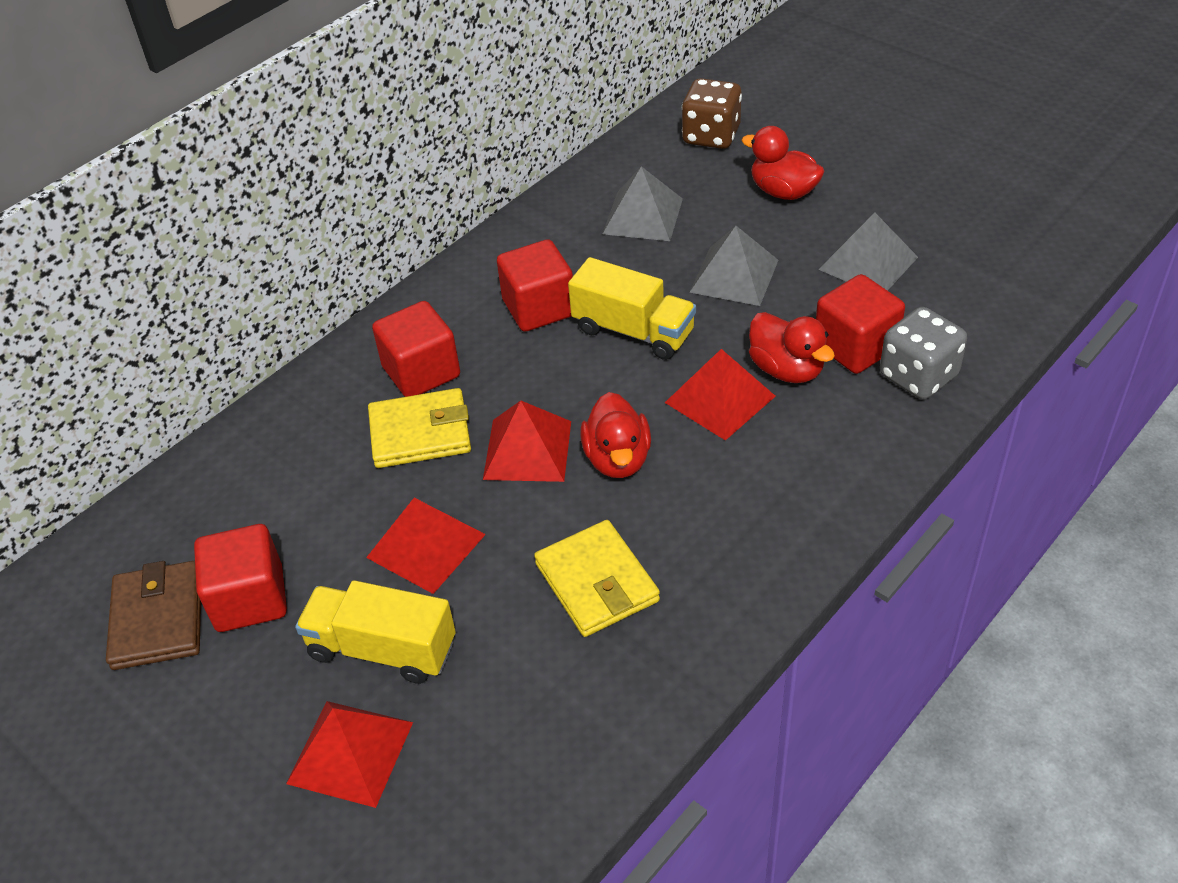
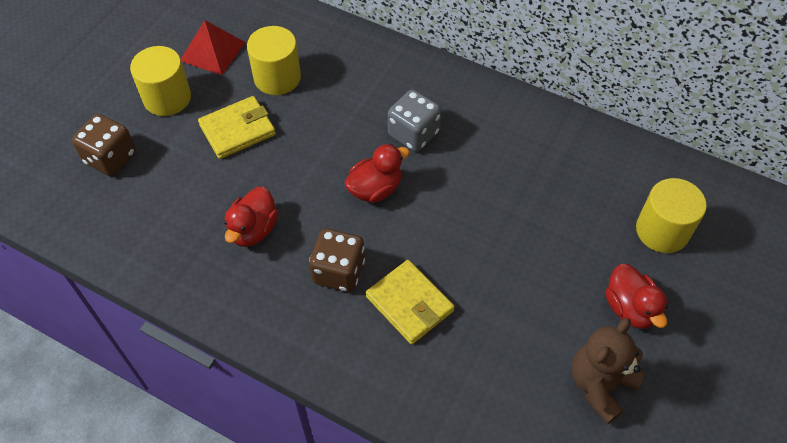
brown dice: 1 -> 2
brown teddy bear: 0 -> 1
brown wallet: 1 -> 0
grey pyramid: 3 -> 0
red cube: 4 -> 0
red pyramid: 4 -> 1
yellow cylinder: 0 -> 3
yellow truck: 2 -> 0

